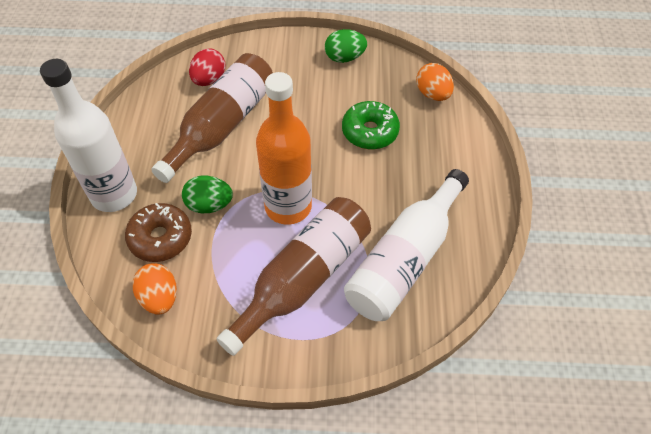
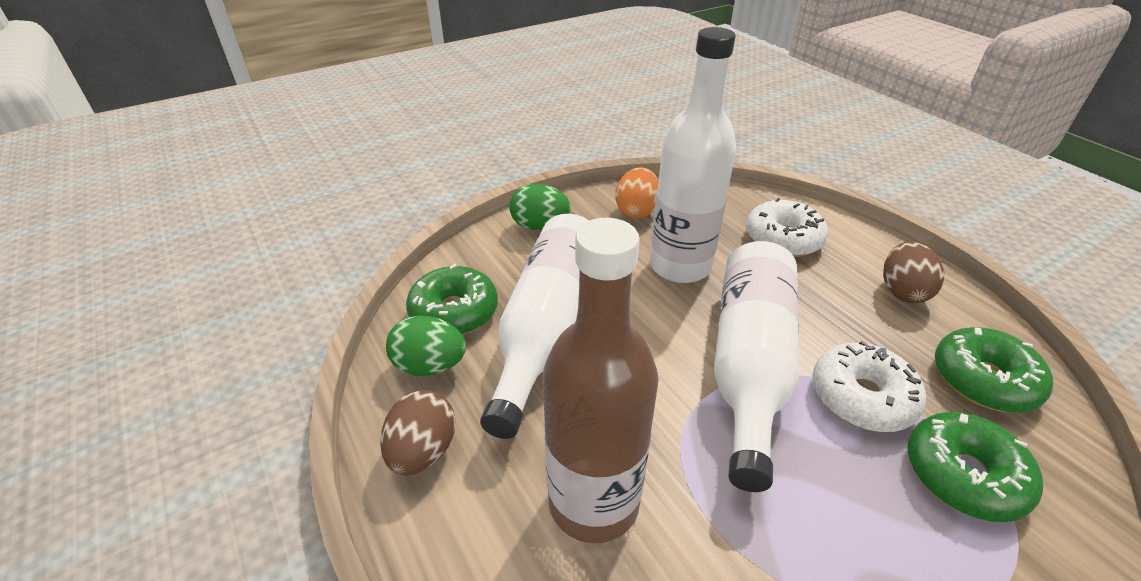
brown bottle: 2 -> 1
brown donut: 1 -> 0
brown egg: 0 -> 2
green donut: 1 -> 3
orange bottle: 1 -> 0
orange egg: 2 -> 1
red egg: 1 -> 0
white bottle: 2 -> 3
white donut: 0 -> 2

